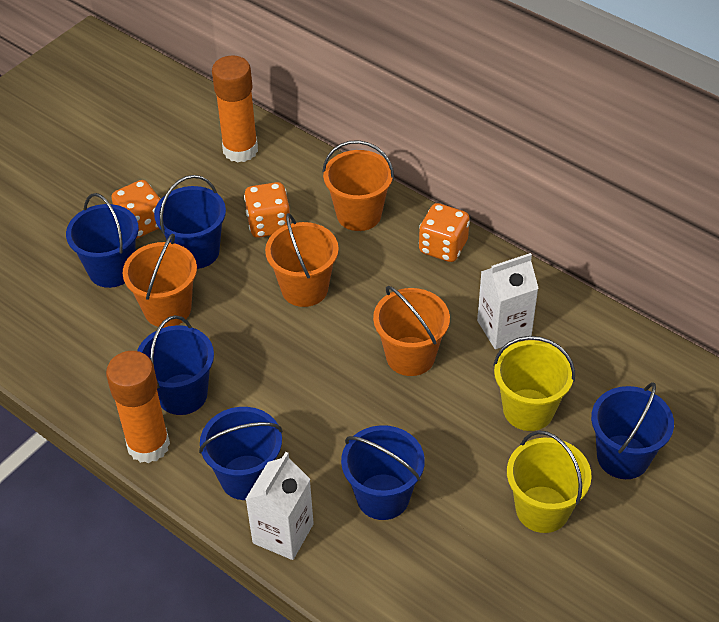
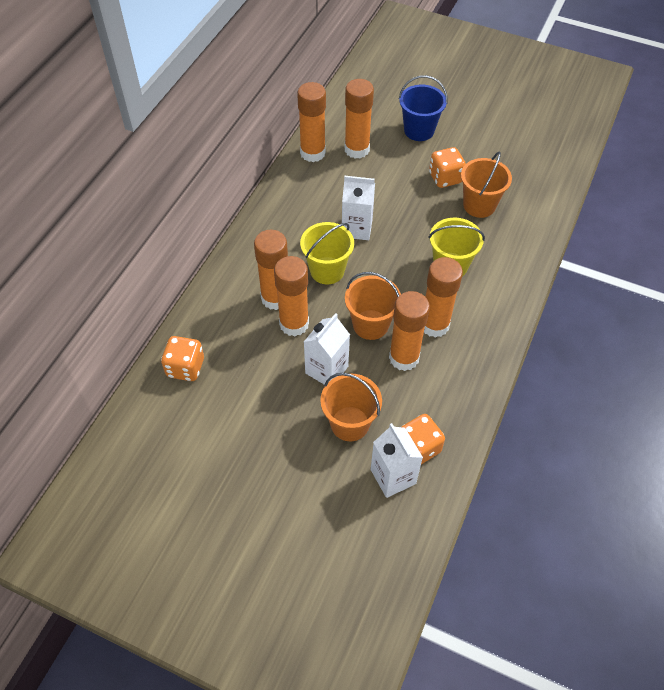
blue bucket: 6 -> 1
orange bucket: 4 -> 3
orange glue stick: 2 -> 6
white carton: 2 -> 3

